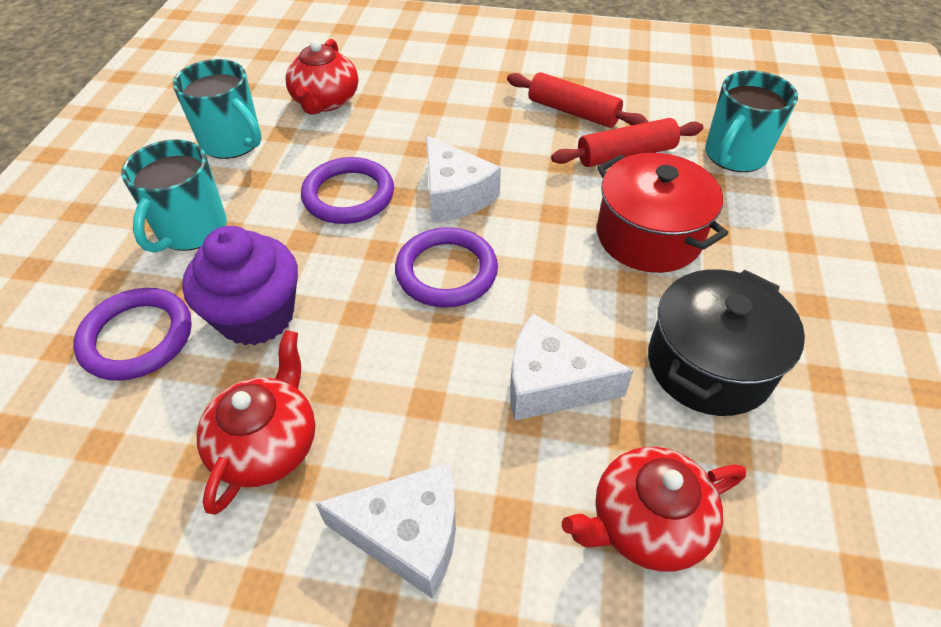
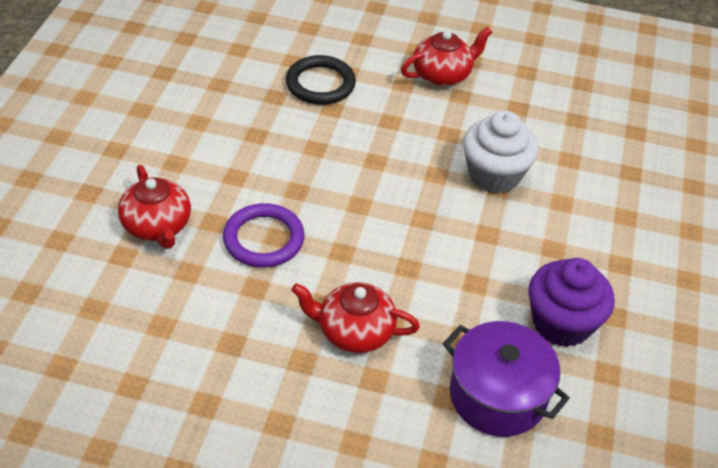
black pot: 1 -> 0
black ring: 0 -> 1
purple pot: 0 -> 1
purple ring: 3 -> 1
red pot: 1 -> 0
red rolling pin: 2 -> 0
turquoise mug: 3 -> 0
white cheese: 3 -> 0
white cupcake: 0 -> 1

